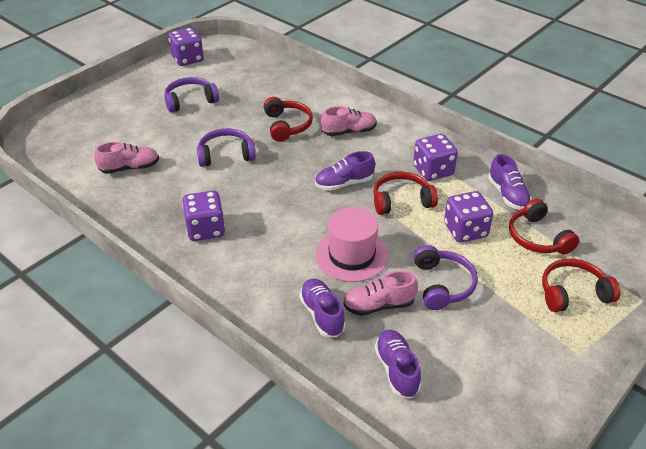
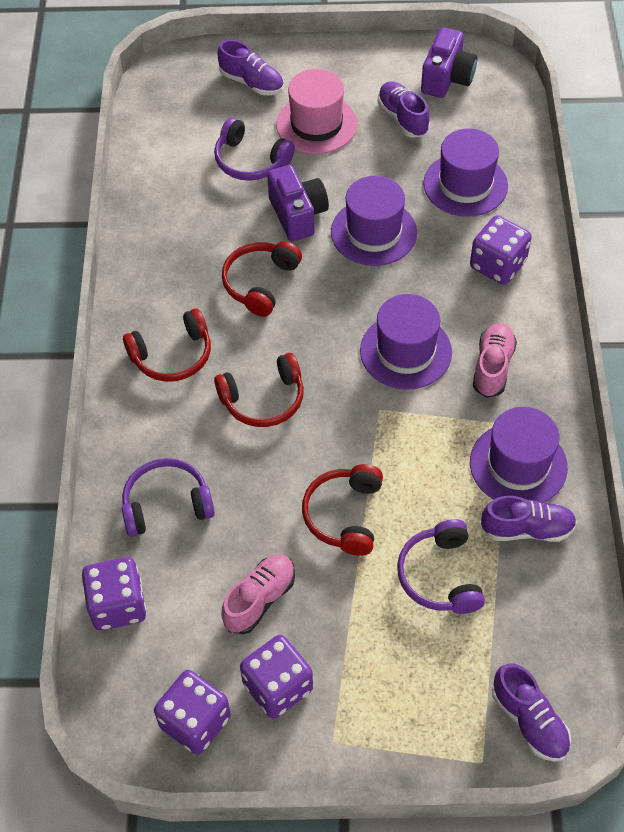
pink shoe: 3 -> 2
purple camera: 0 -> 2
purple hat: 0 -> 4

